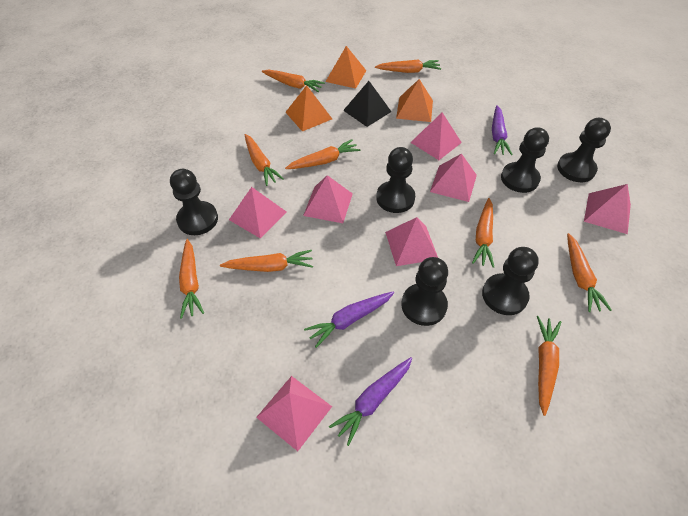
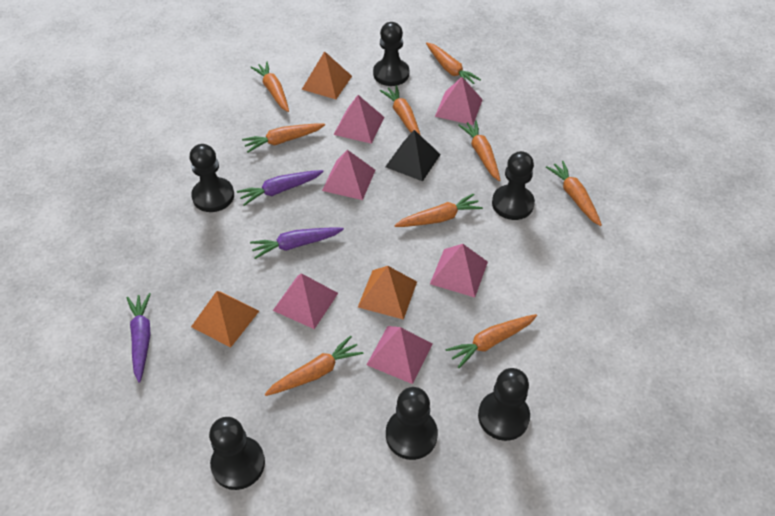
pink pyramid: 7 -> 6

